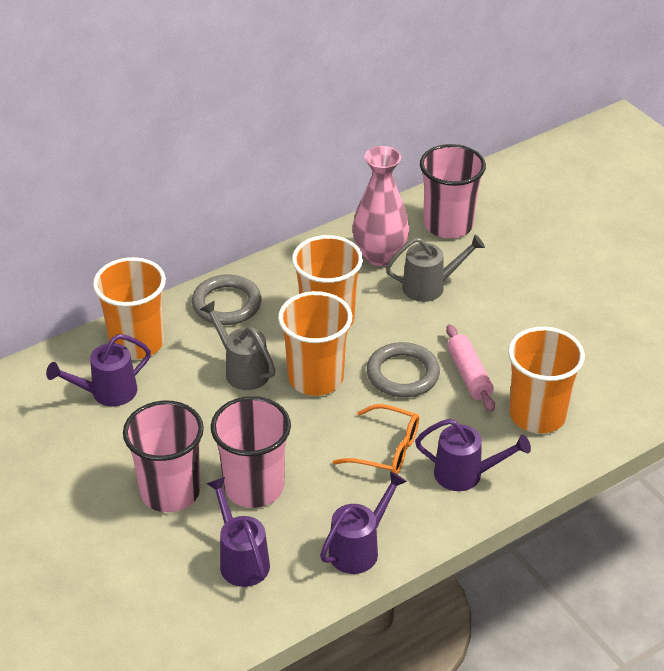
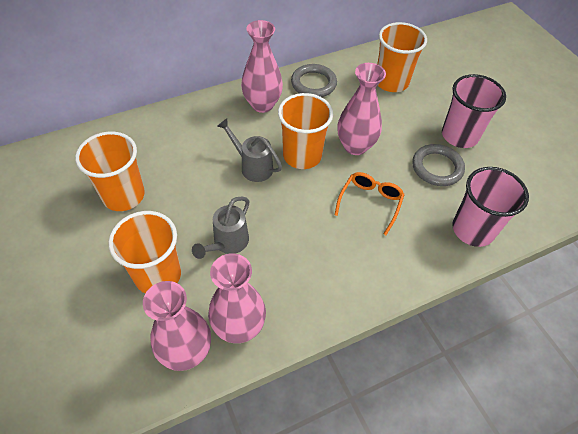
pink cup: 3 -> 2
pink rolling pin: 1 -> 0
pink vase: 1 -> 4
purple watering can: 4 -> 0

